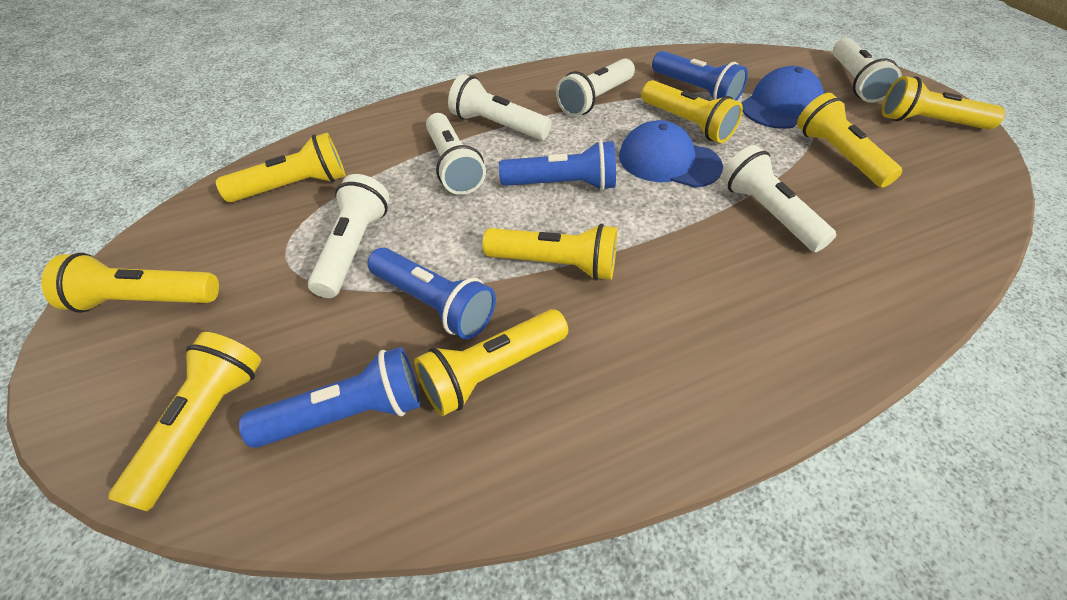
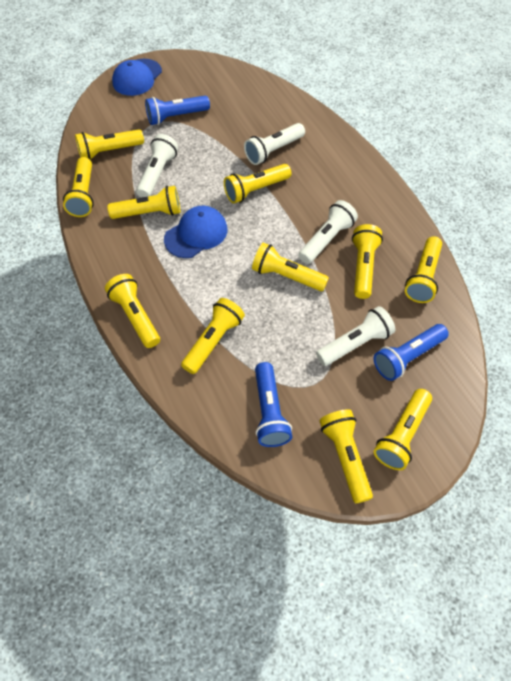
blue flashlight: 4 -> 3
white flashlight: 6 -> 4
yellow flashlight: 8 -> 11

